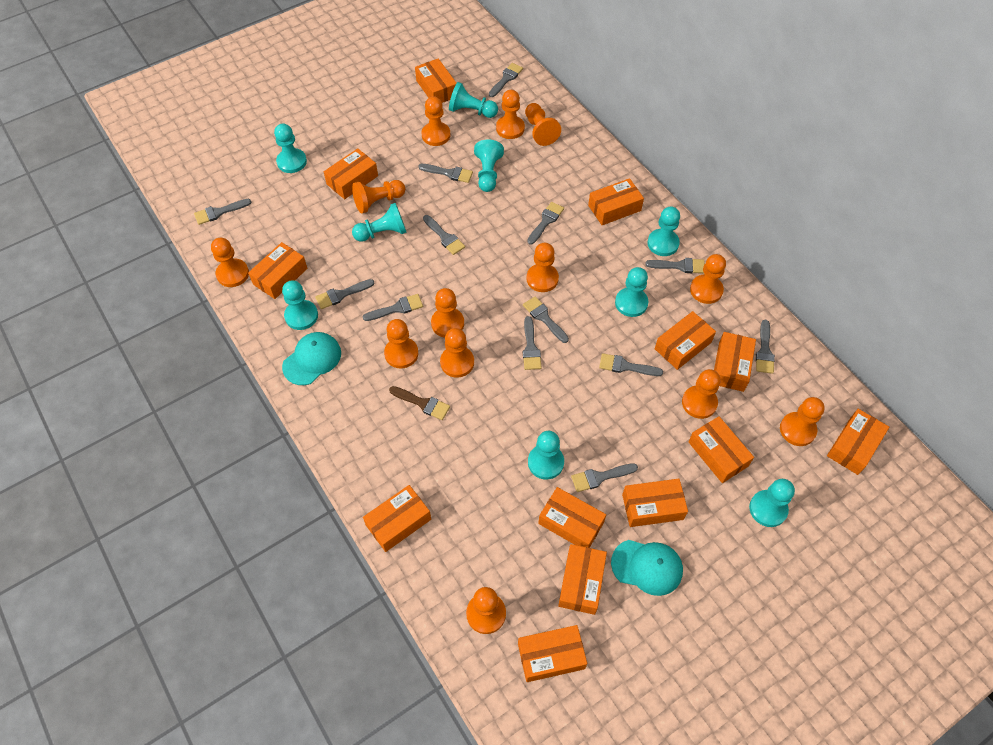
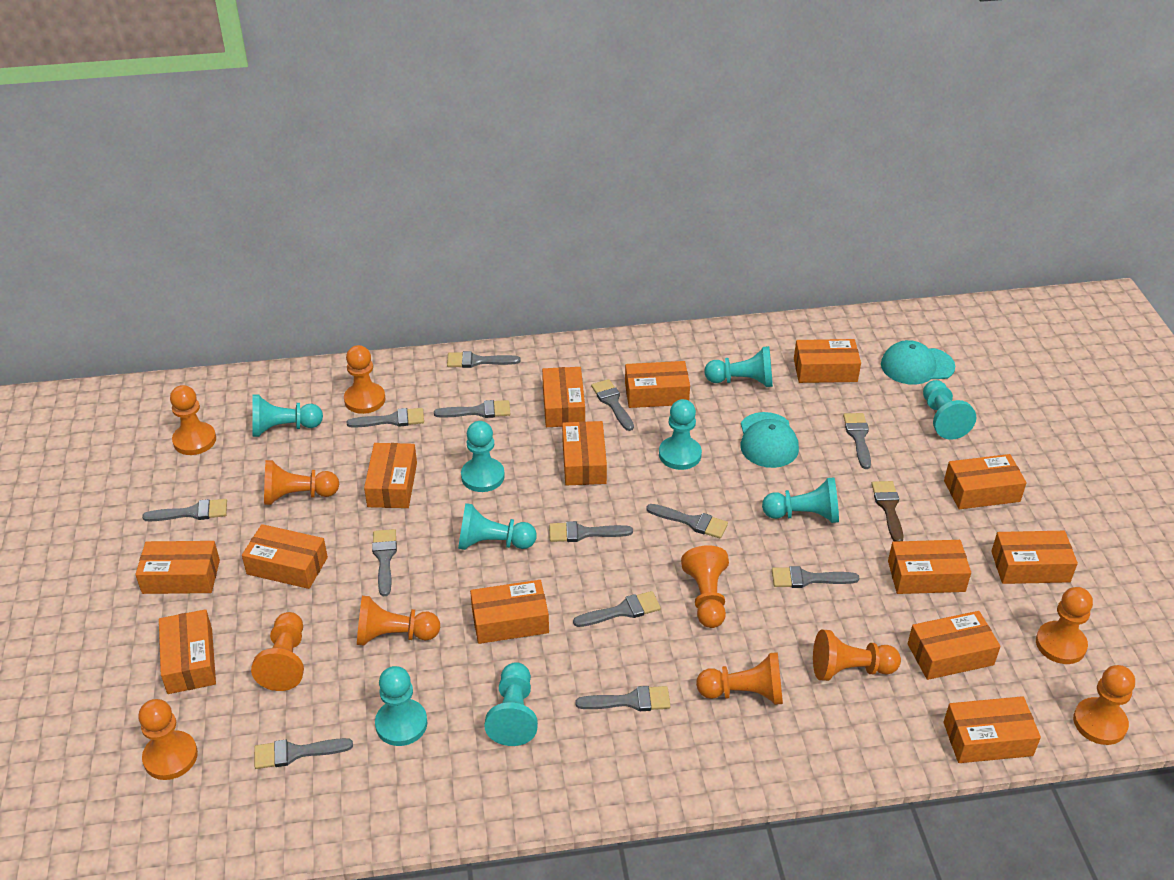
orange box: 13 -> 14
orange pawn: 13 -> 11

